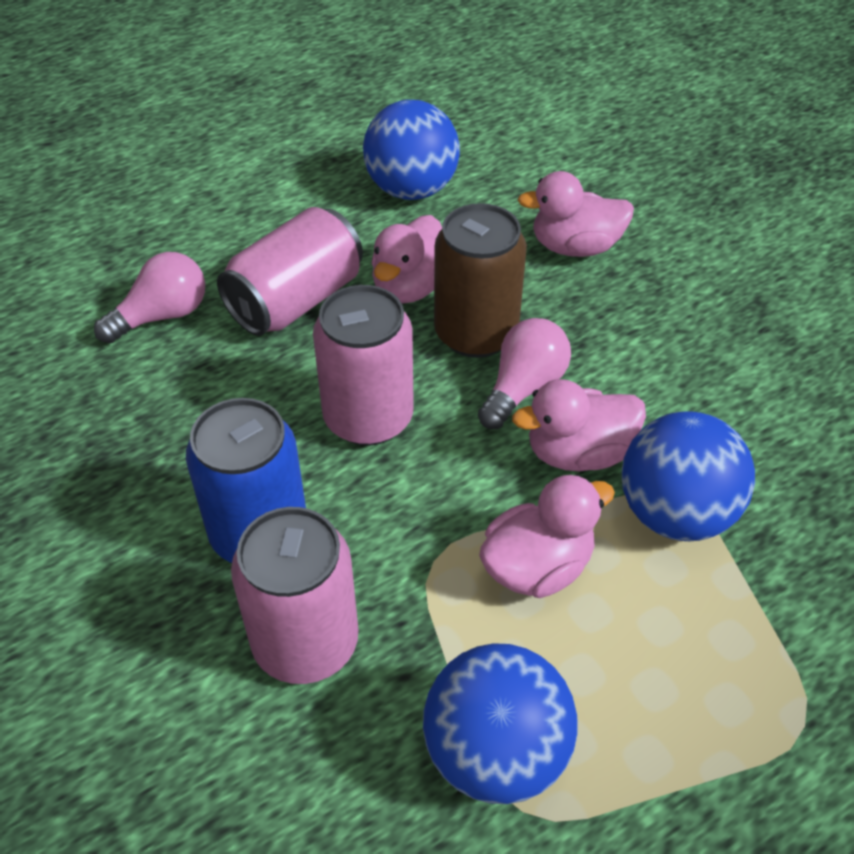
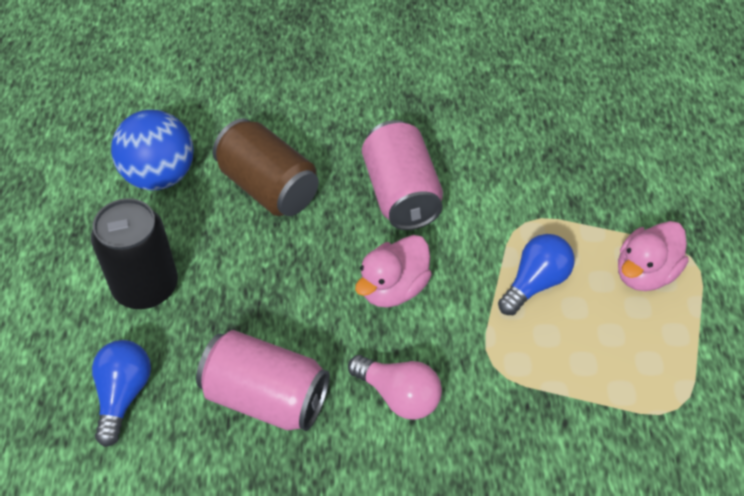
black can: 0 -> 1
blue ball: 3 -> 1
blue can: 1 -> 0
blue light bulb: 0 -> 2
pink can: 3 -> 2
pink duck: 4 -> 2
pink light bulb: 2 -> 1

